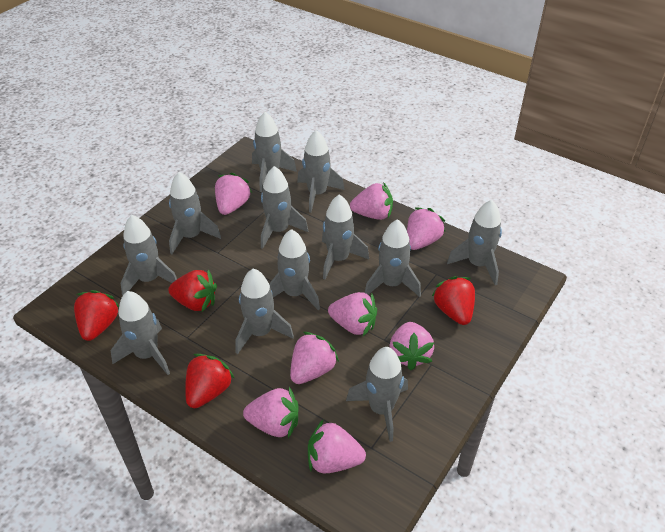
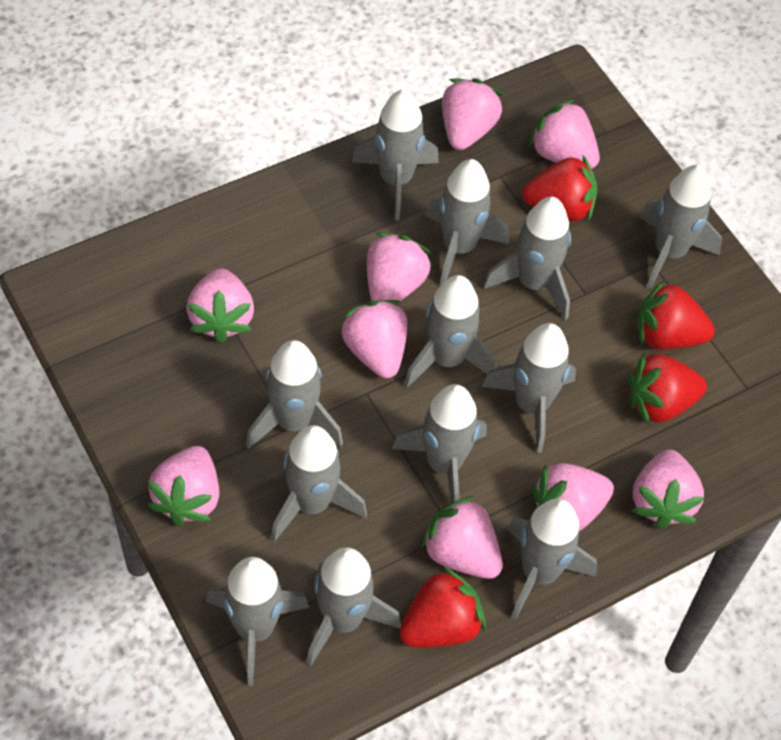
pink strawberry: 8 -> 9

